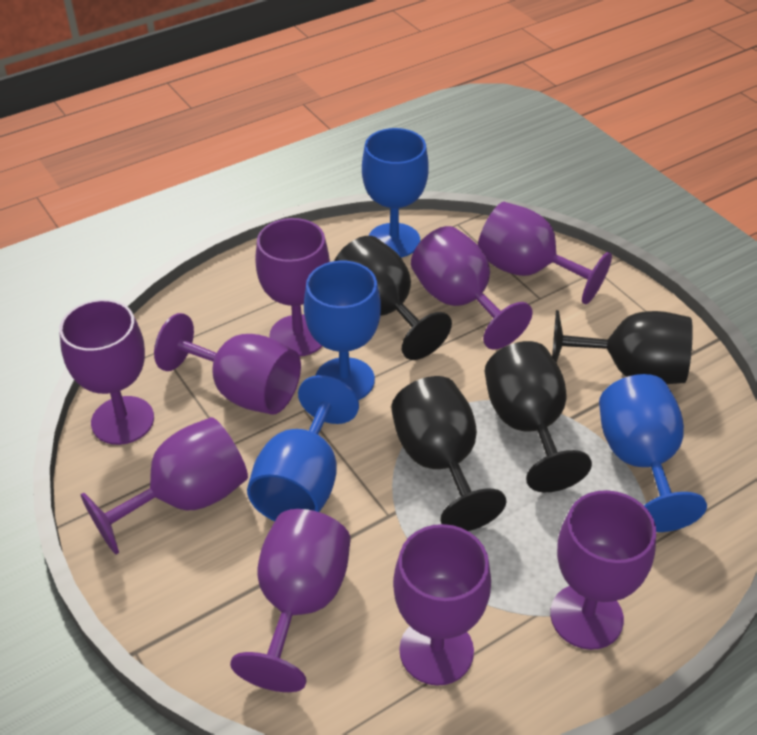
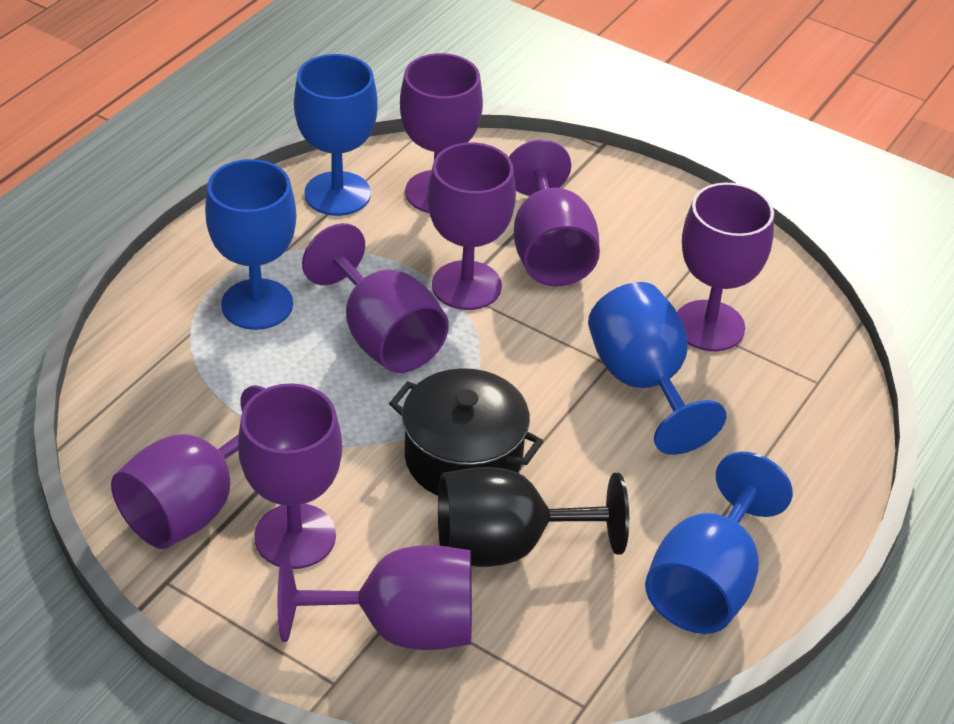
black goblet: 4 -> 1
black pot: 0 -> 1
purple goblet: 9 -> 8

